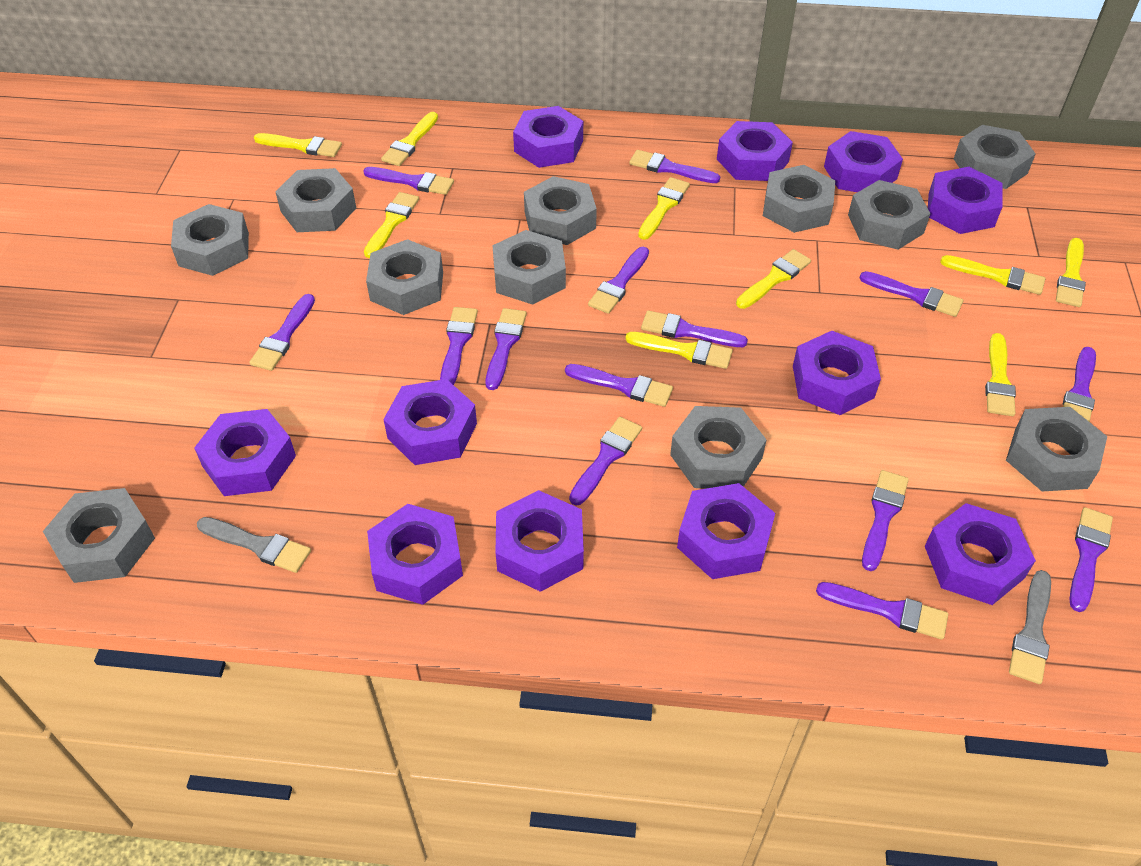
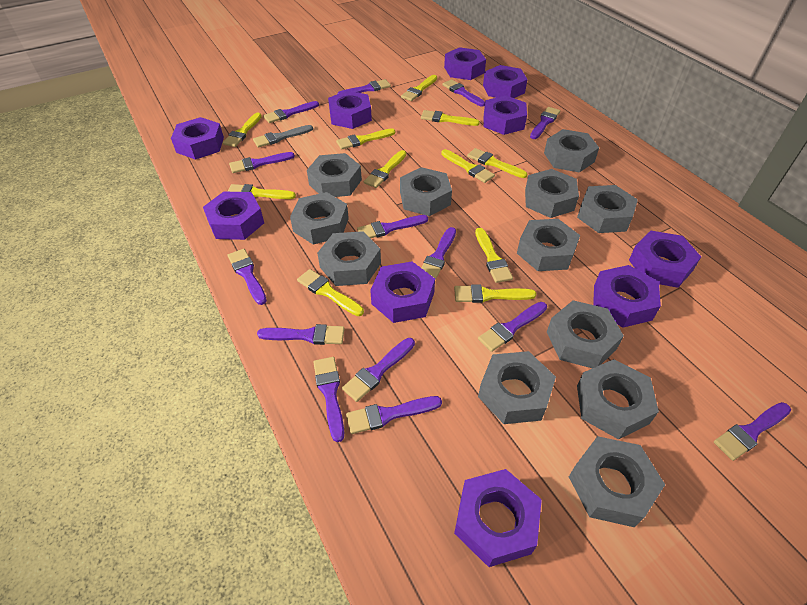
grey brush: 2 -> 1
grey nut: 11 -> 12
purple nut: 11 -> 10
yellow brush: 9 -> 11

